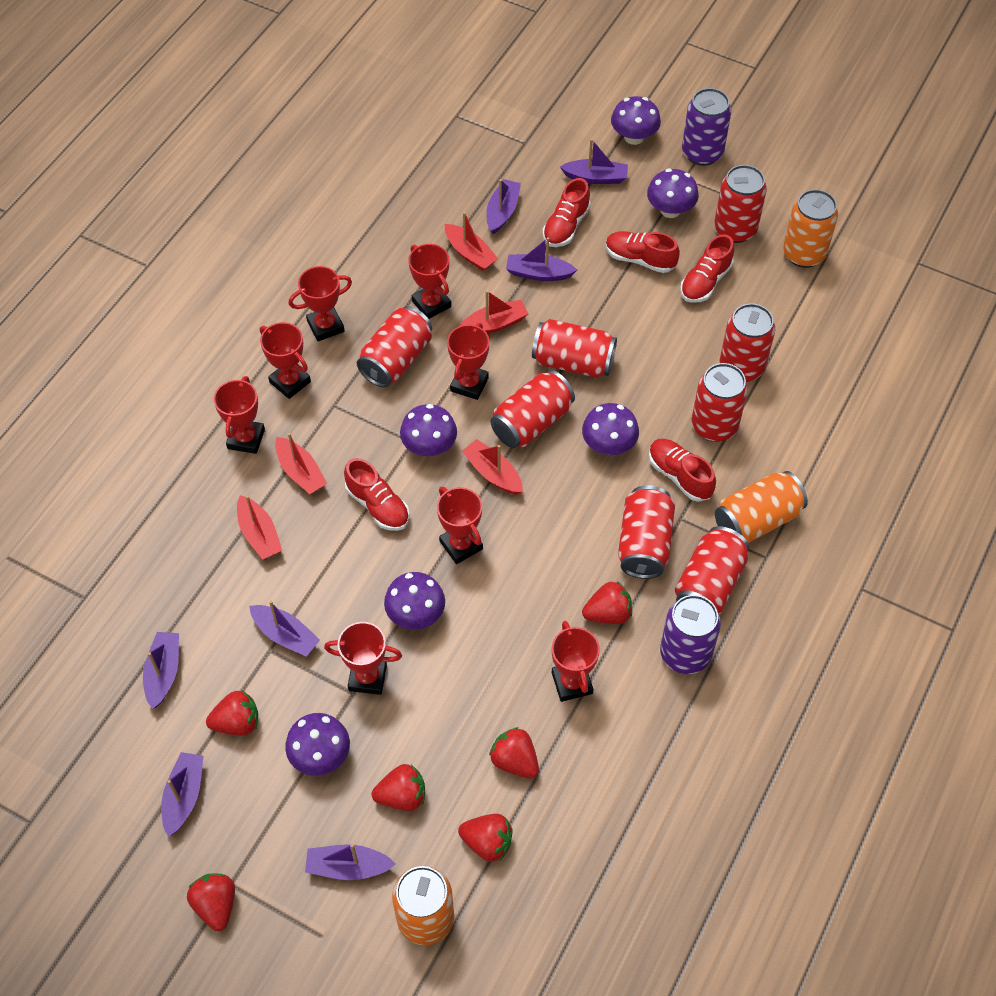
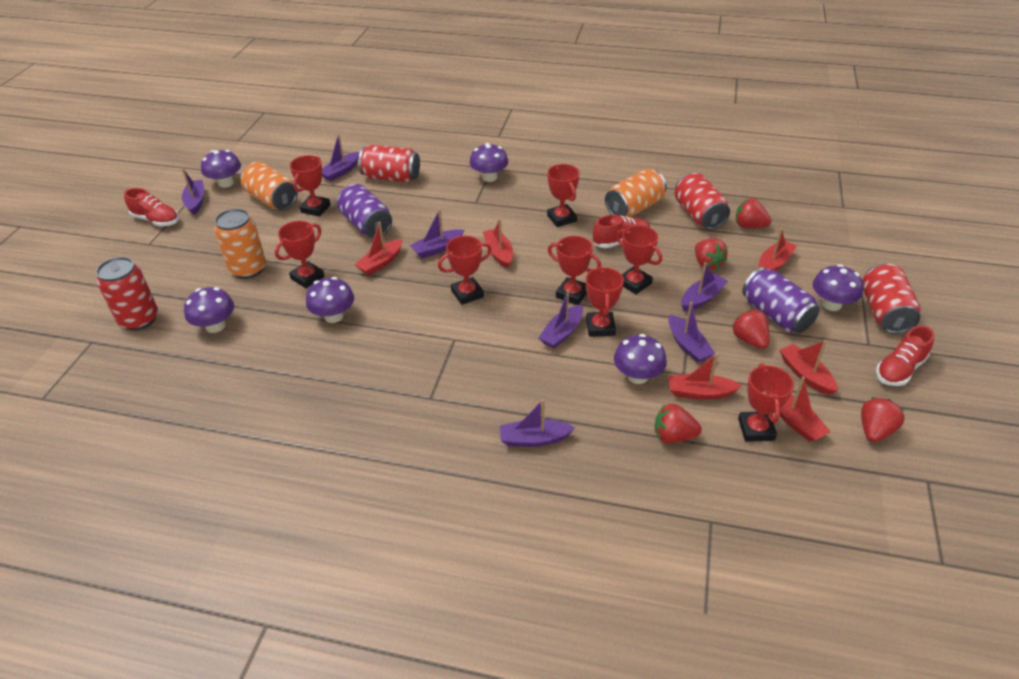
red boat: 5 -> 6
red can: 8 -> 4
red shoe: 5 -> 3
red strawberry: 6 -> 5

